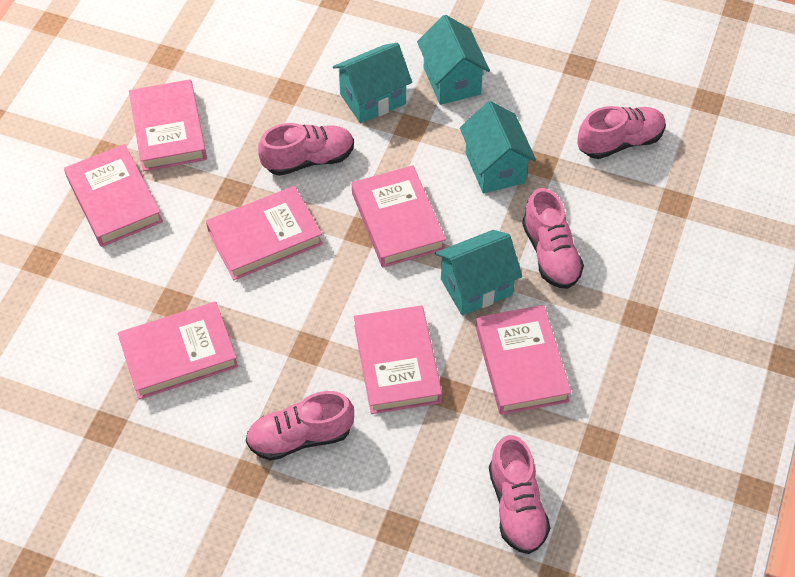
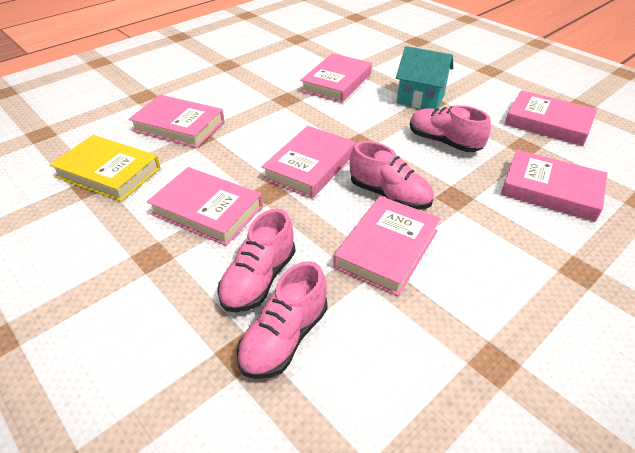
pink shoe: 5 -> 4
turquoise house: 4 -> 1
yellow book: 0 -> 1

